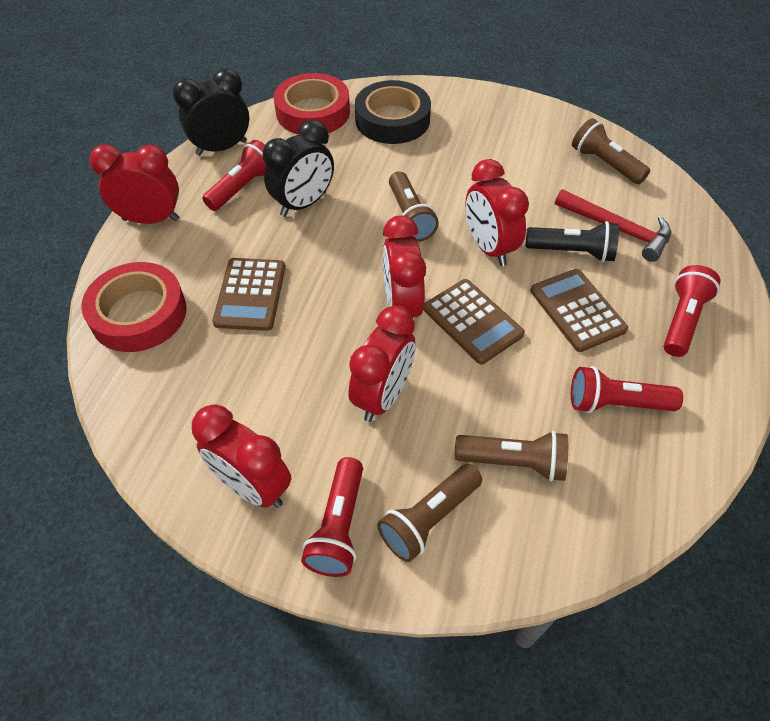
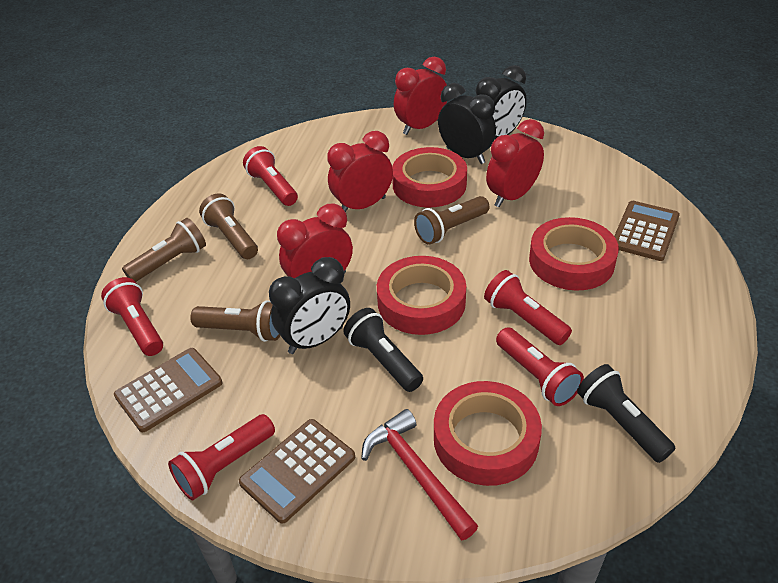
black clock: 2 -> 3
black flashlight: 1 -> 2
black tape: 1 -> 0
red clock: 5 -> 4
red flashlight: 4 -> 5
red tape: 2 -> 4

